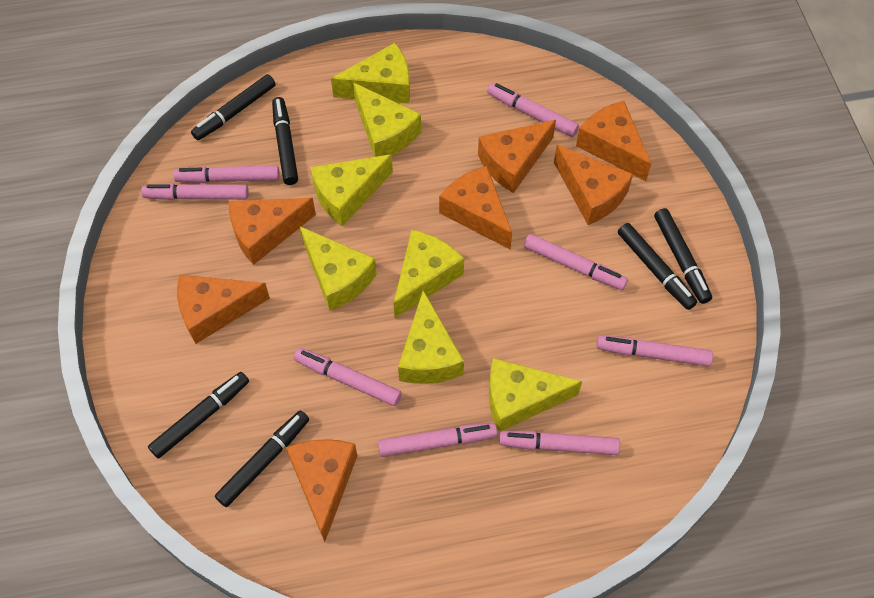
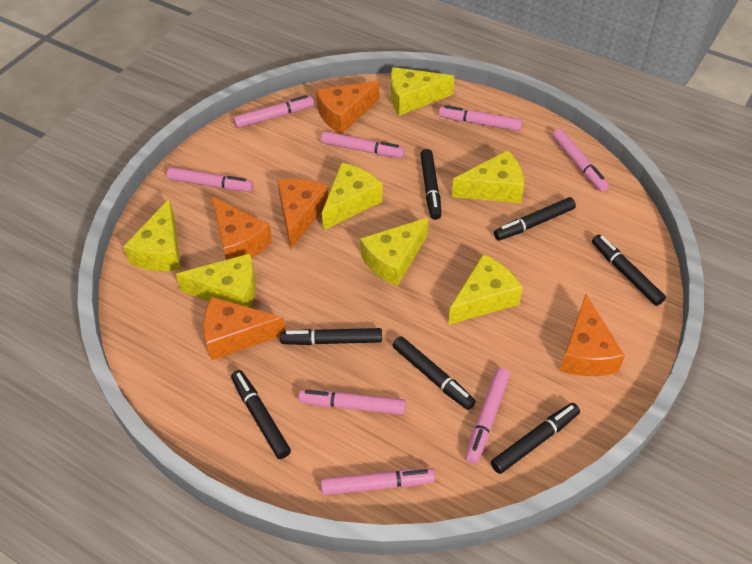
black marker: 6 -> 7
orange cheese: 7 -> 5

